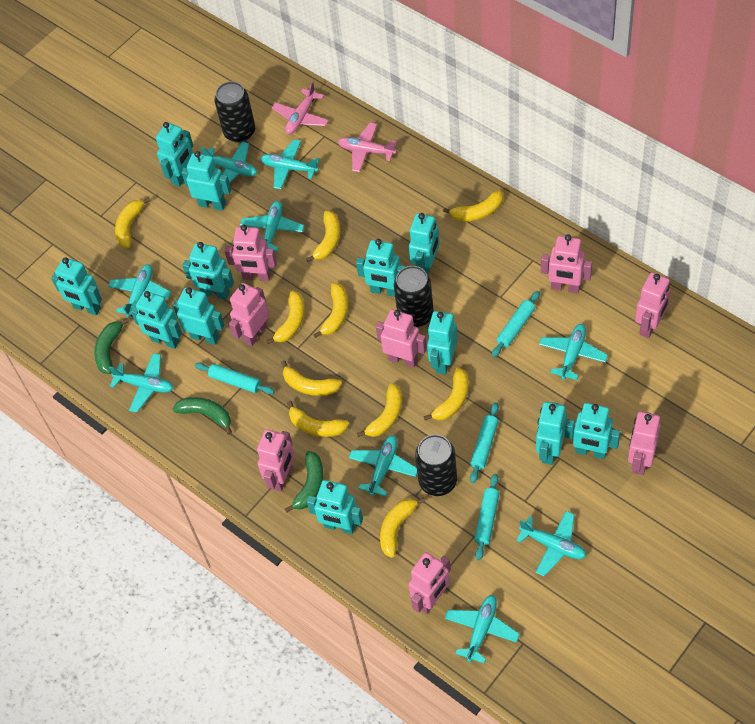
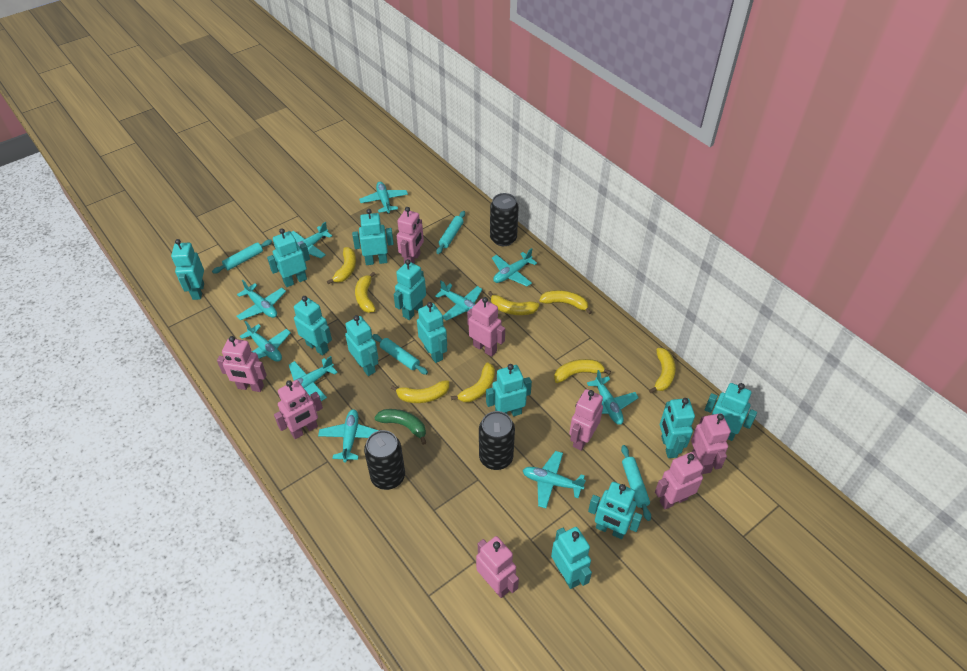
green banana: 3 -> 1
pink plane: 2 -> 0
turquoise plane: 9 -> 10
yellow banana: 10 -> 8

